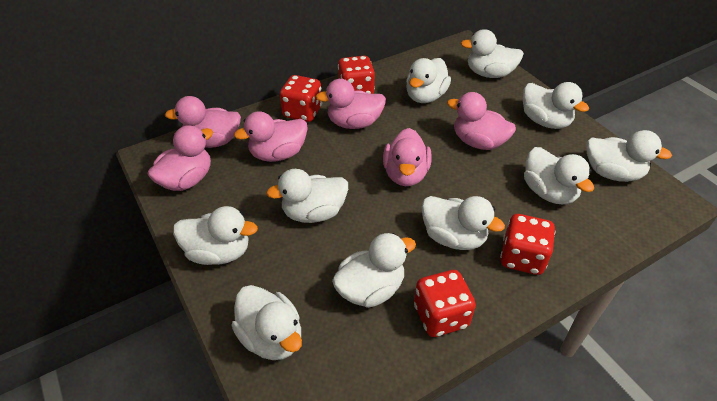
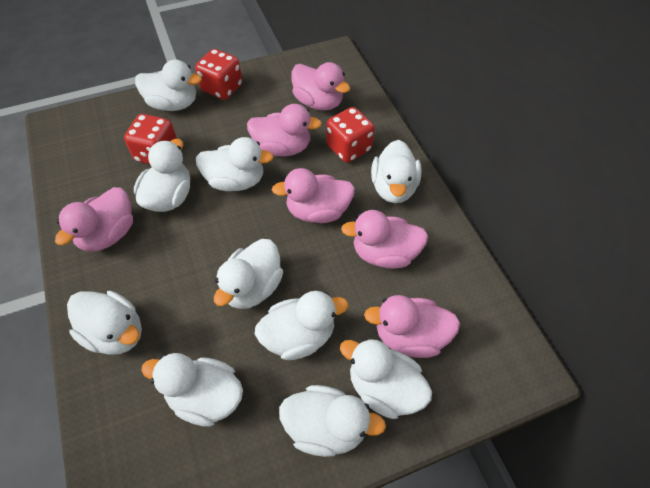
red dice: 4 -> 3

